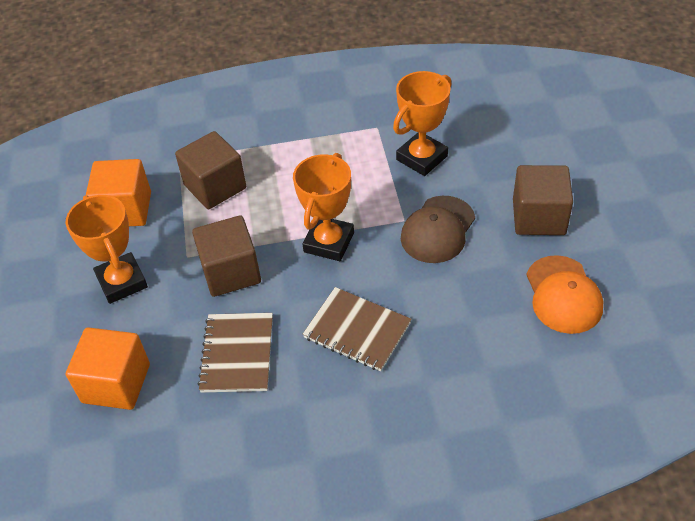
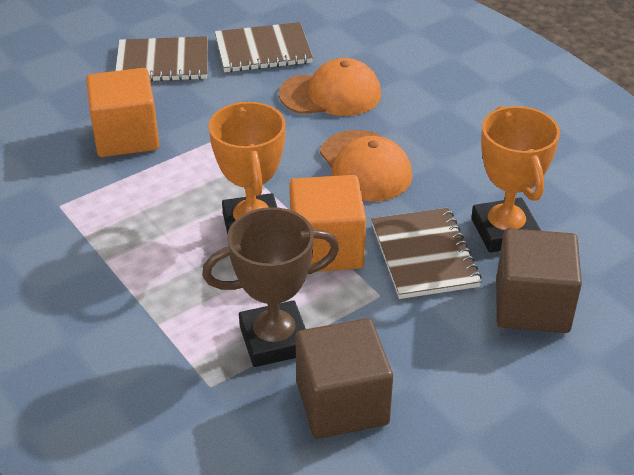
brown cap: 1 -> 0
brown cube: 3 -> 2
brown notebook: 2 -> 3
brown trophy: 0 -> 1
orange cap: 1 -> 2
orange trophy: 3 -> 2

